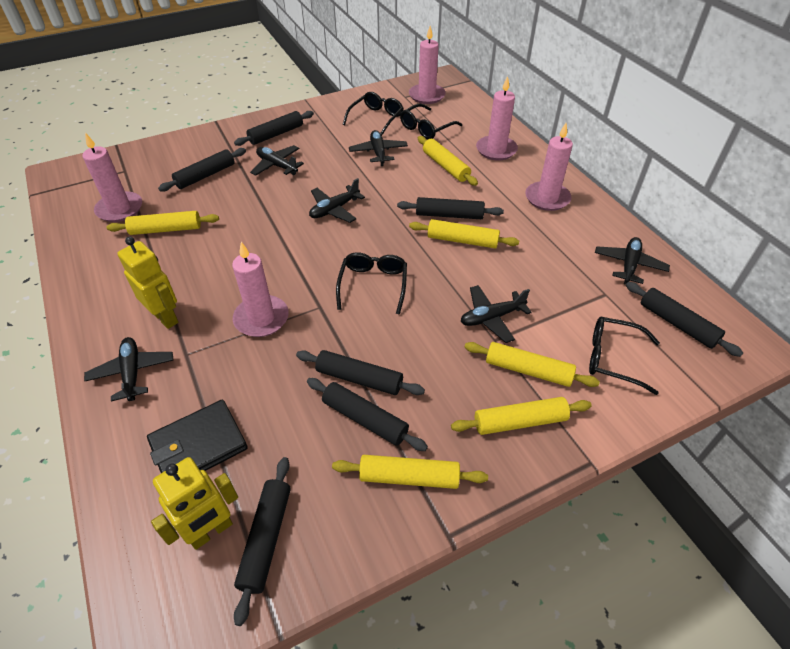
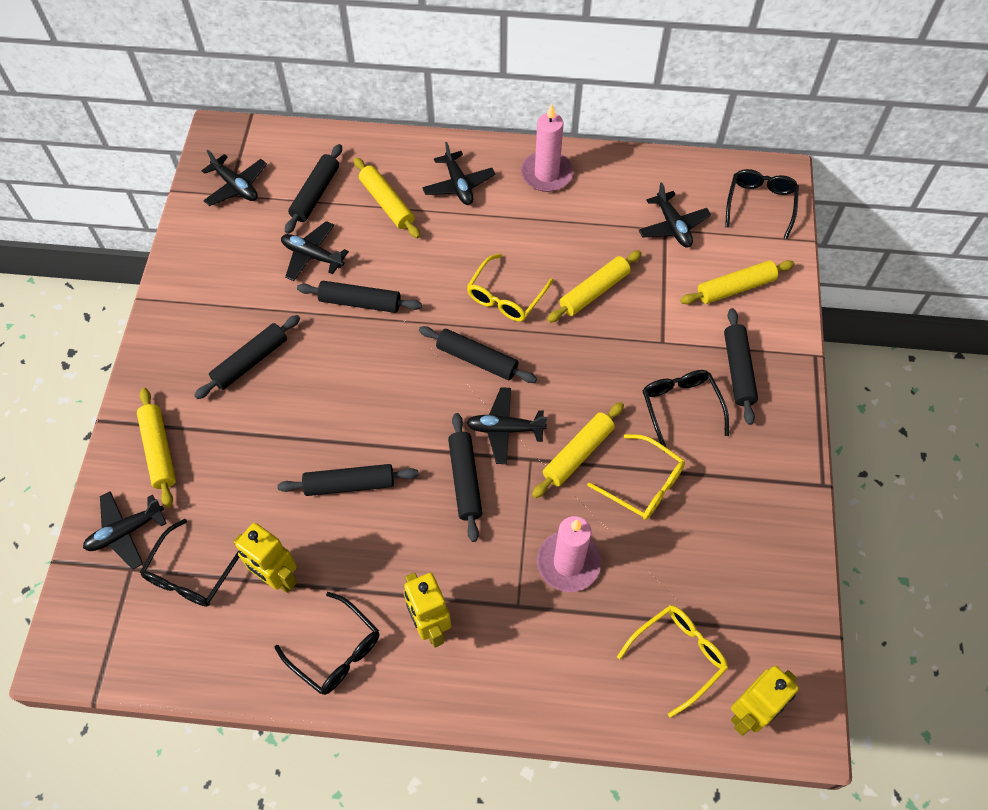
black wallet: 1 -> 0
pink candle: 5 -> 2
yellow glasses: 0 -> 3
yellow robot: 2 -> 3
yellow rolling pin: 6 -> 5

